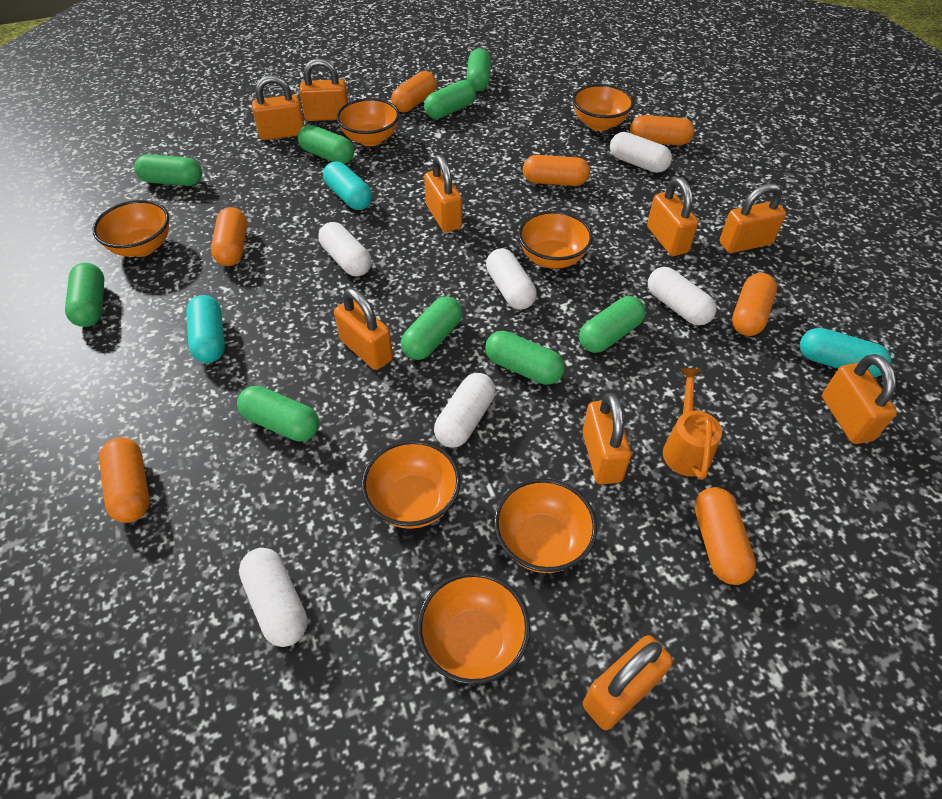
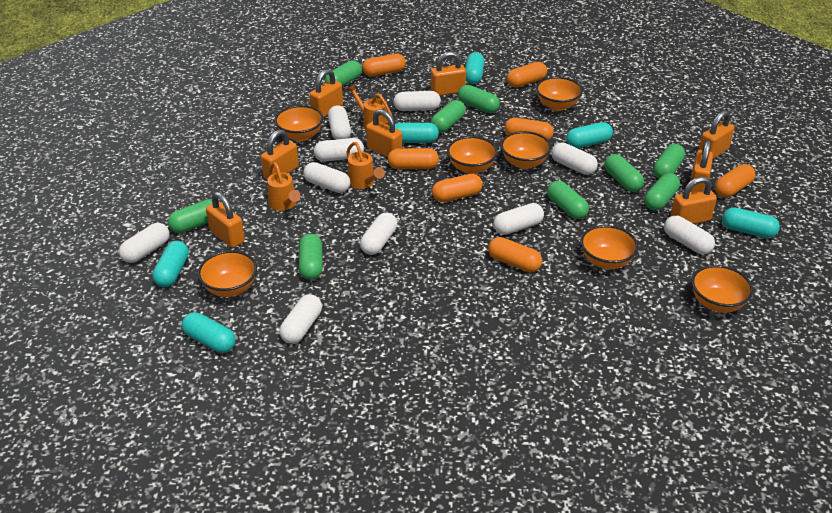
orange padlock: 9 -> 8
orange watering can: 1 -> 3
turquoise capsule: 3 -> 6
white capsule: 6 -> 10

